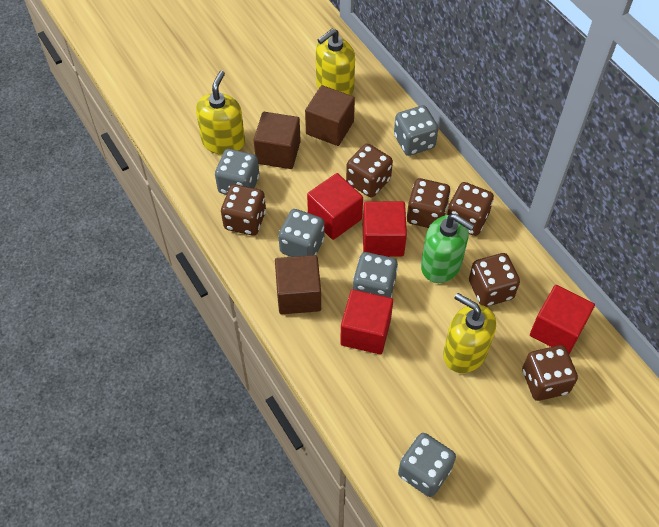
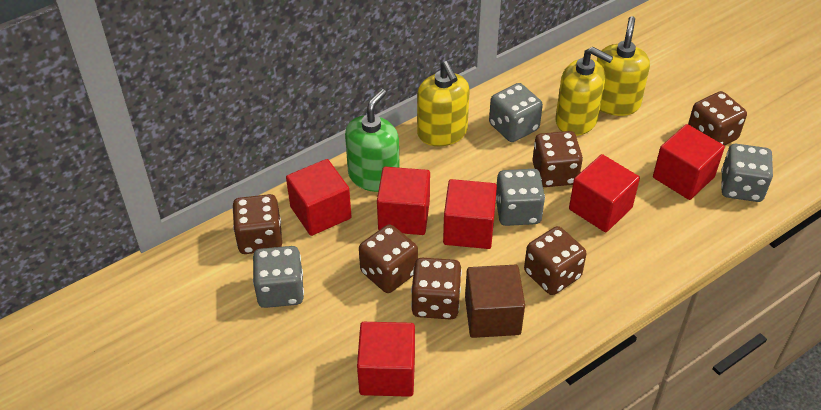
brown cube: 3 -> 1
grey dice: 5 -> 4
red cube: 4 -> 6

